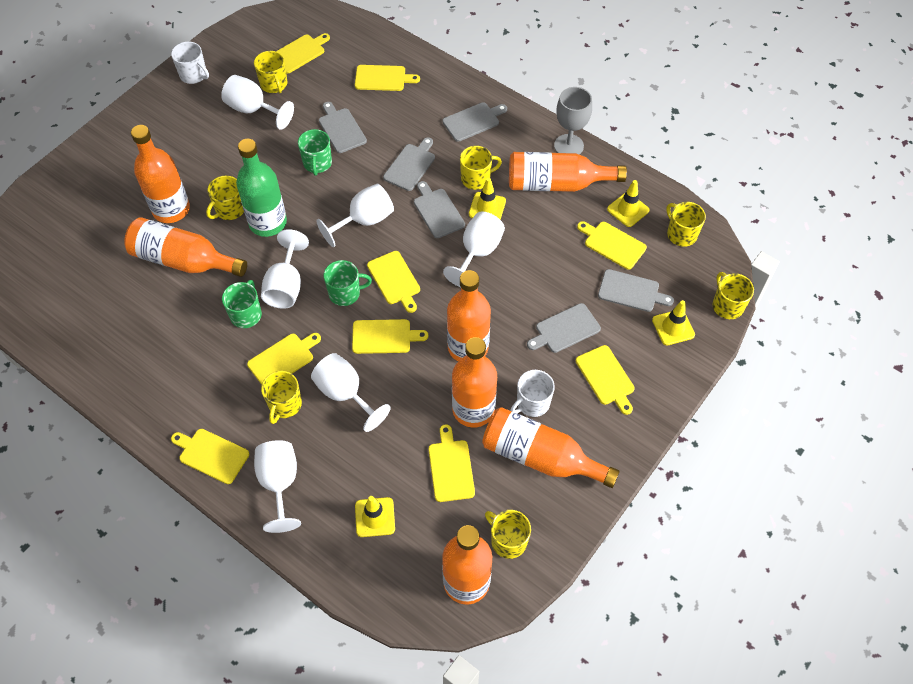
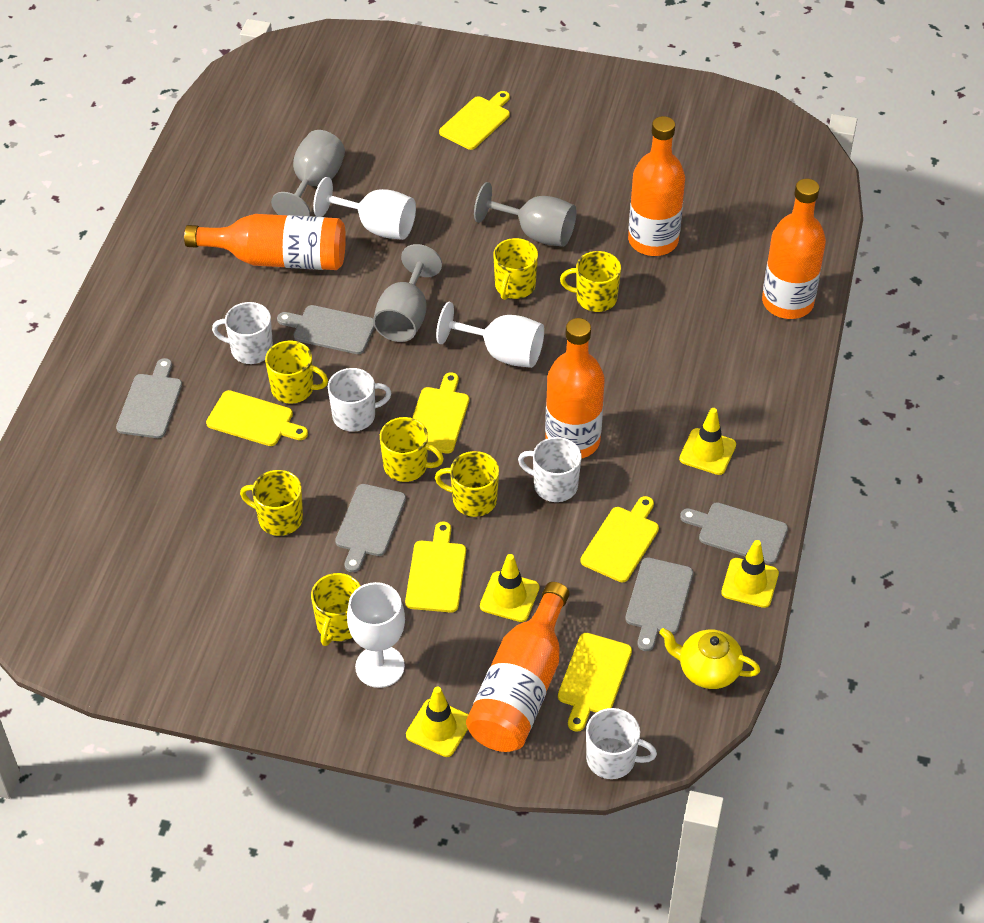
green bottle: 1 -> 0
green mug: 3 -> 0
grey cutting board: 6 -> 5
grey goblet: 1 -> 3
orange bottle: 7 -> 5
white goblet: 6 -> 3
white mug: 2 -> 4
yellow cutting board: 9 -> 6
yellow teapot: 0 -> 1

